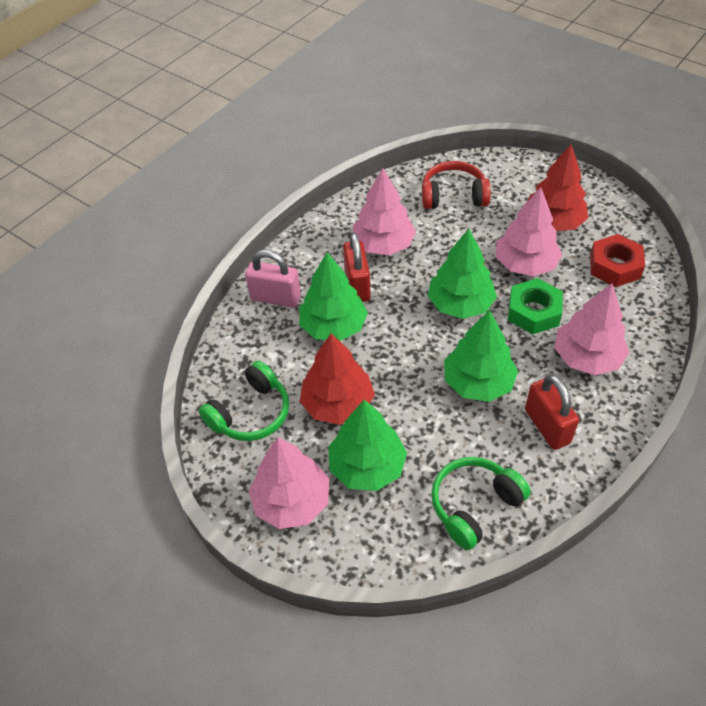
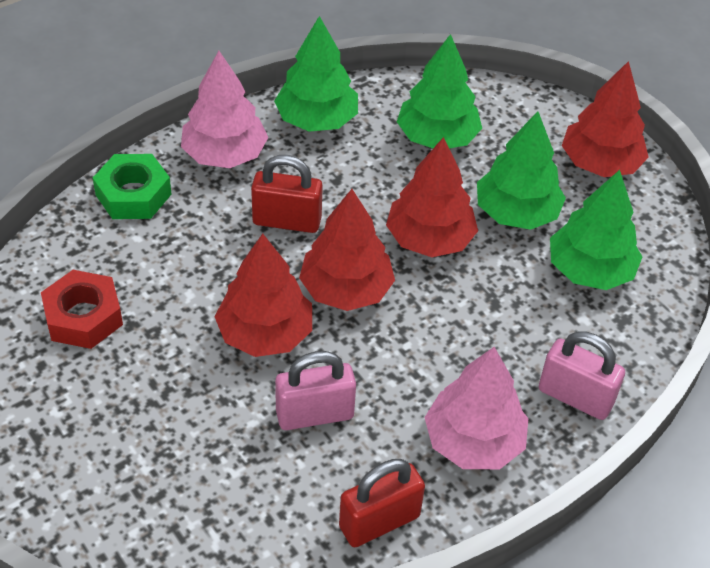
green headphones: 2 -> 0
pink padlock: 1 -> 2
pink tree: 4 -> 2
red headphones: 1 -> 0
red tree: 2 -> 4

